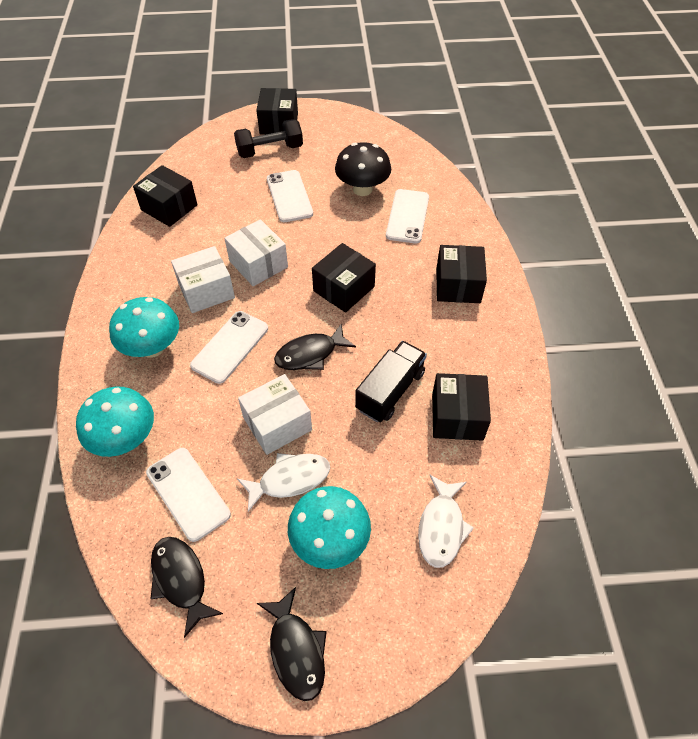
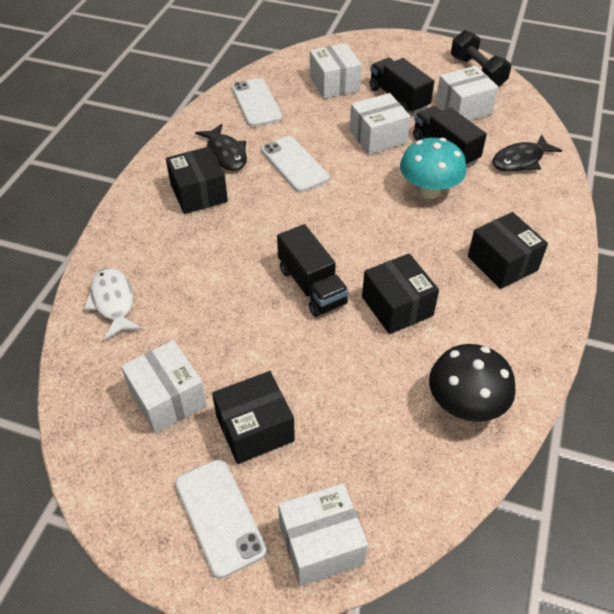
black box: 5 -> 4
black fish: 3 -> 2
black truck: 1 -> 3
turquoise mushroom: 3 -> 1
white box: 3 -> 5
white fish: 2 -> 1
white phone: 4 -> 3

